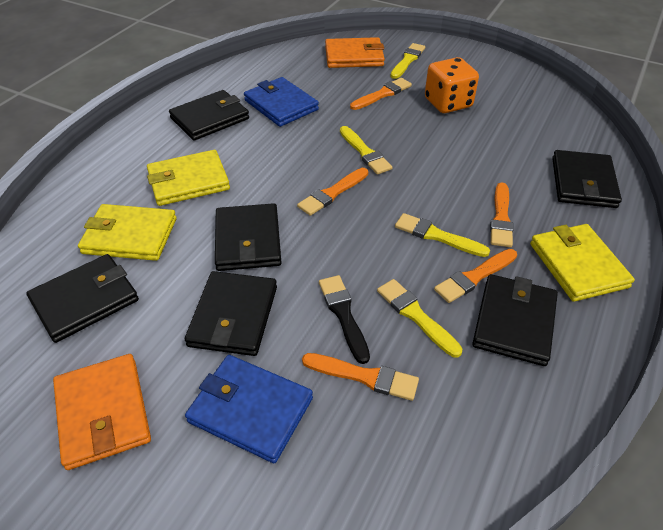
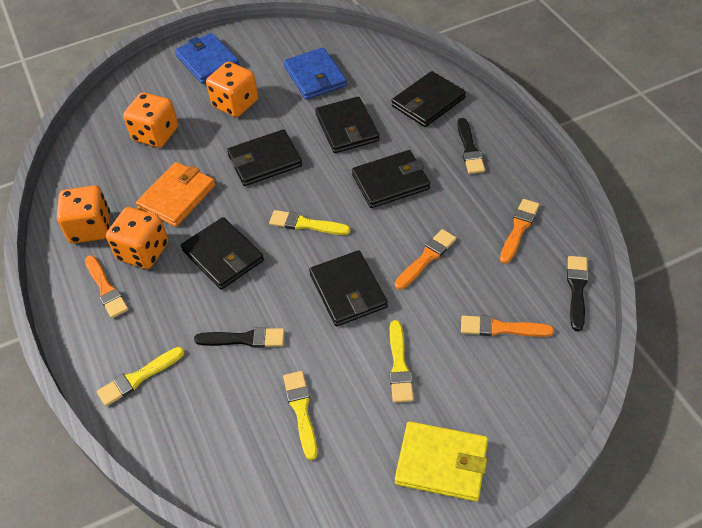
black brush: 1 -> 3
orange brush: 5 -> 4
orange dice: 1 -> 4
orange wallet: 2 -> 1
yellow wallet: 3 -> 1

